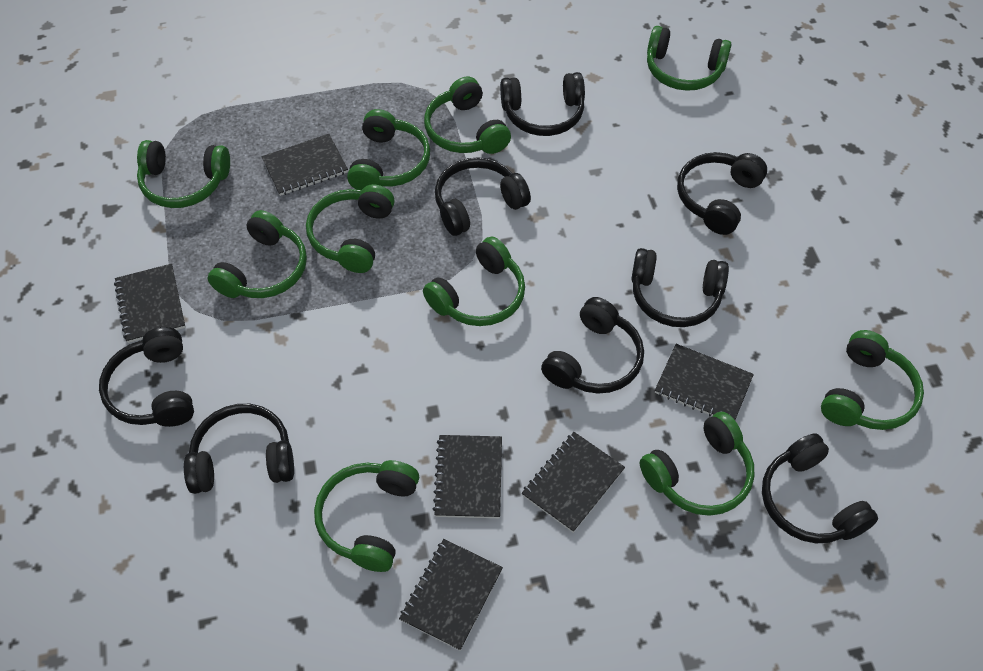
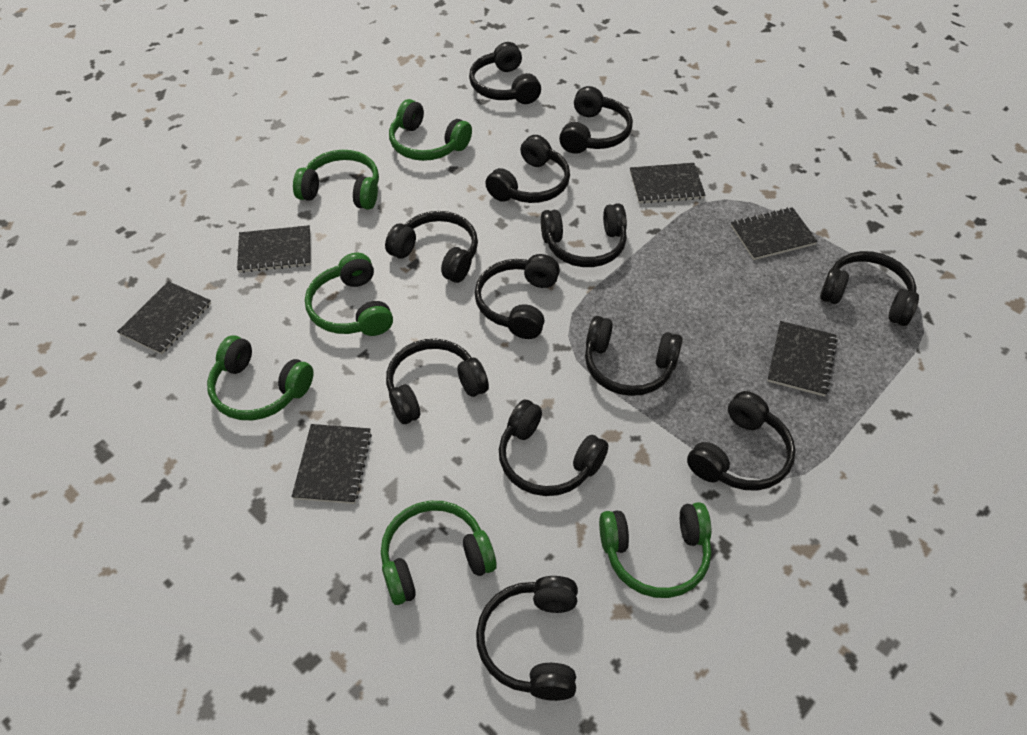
black headphones: 8 -> 12
green headphones: 10 -> 6

